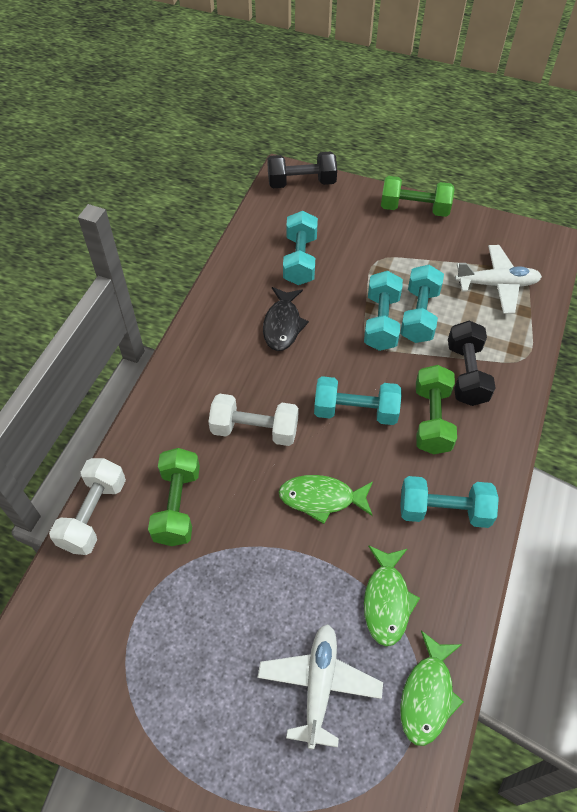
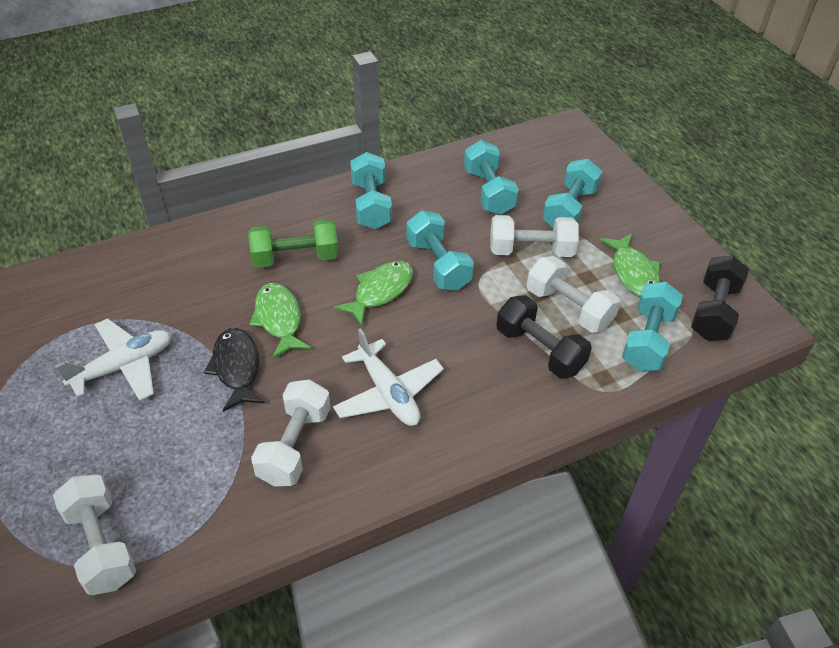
green dumbbell: 3 -> 1
white dumbbell: 2 -> 4

